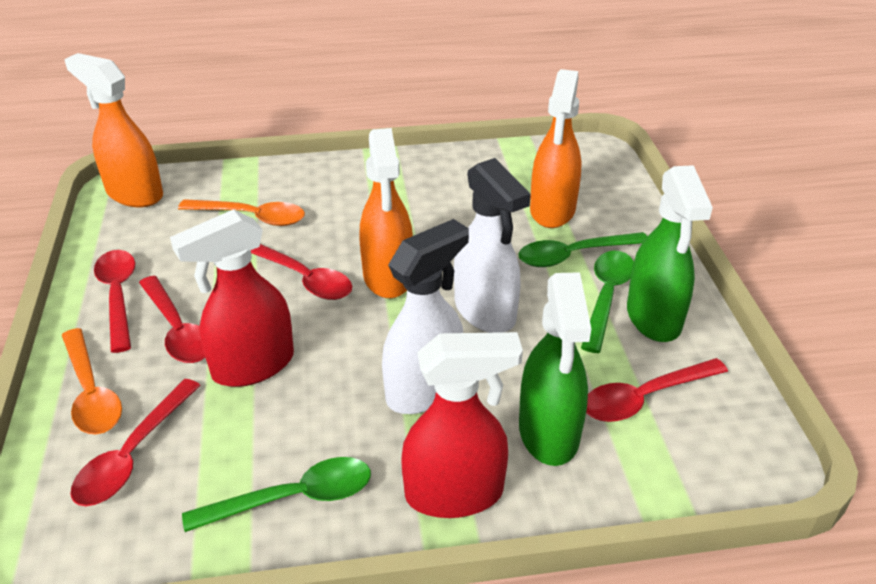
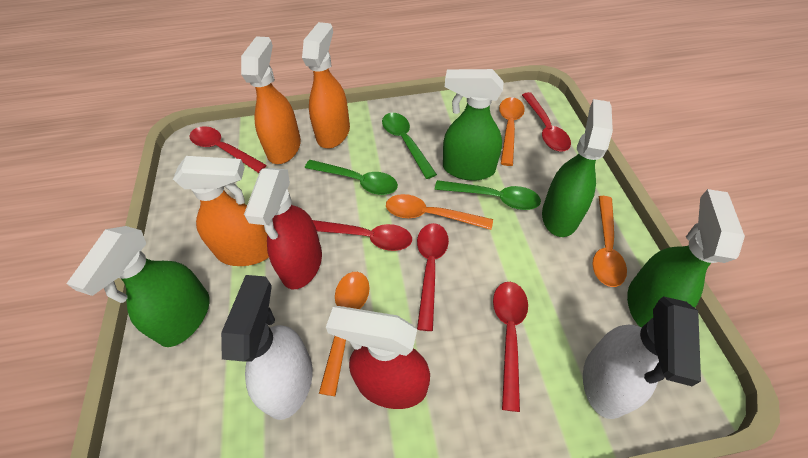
green spray bottle: 2 -> 4
orange spoon: 2 -> 4

